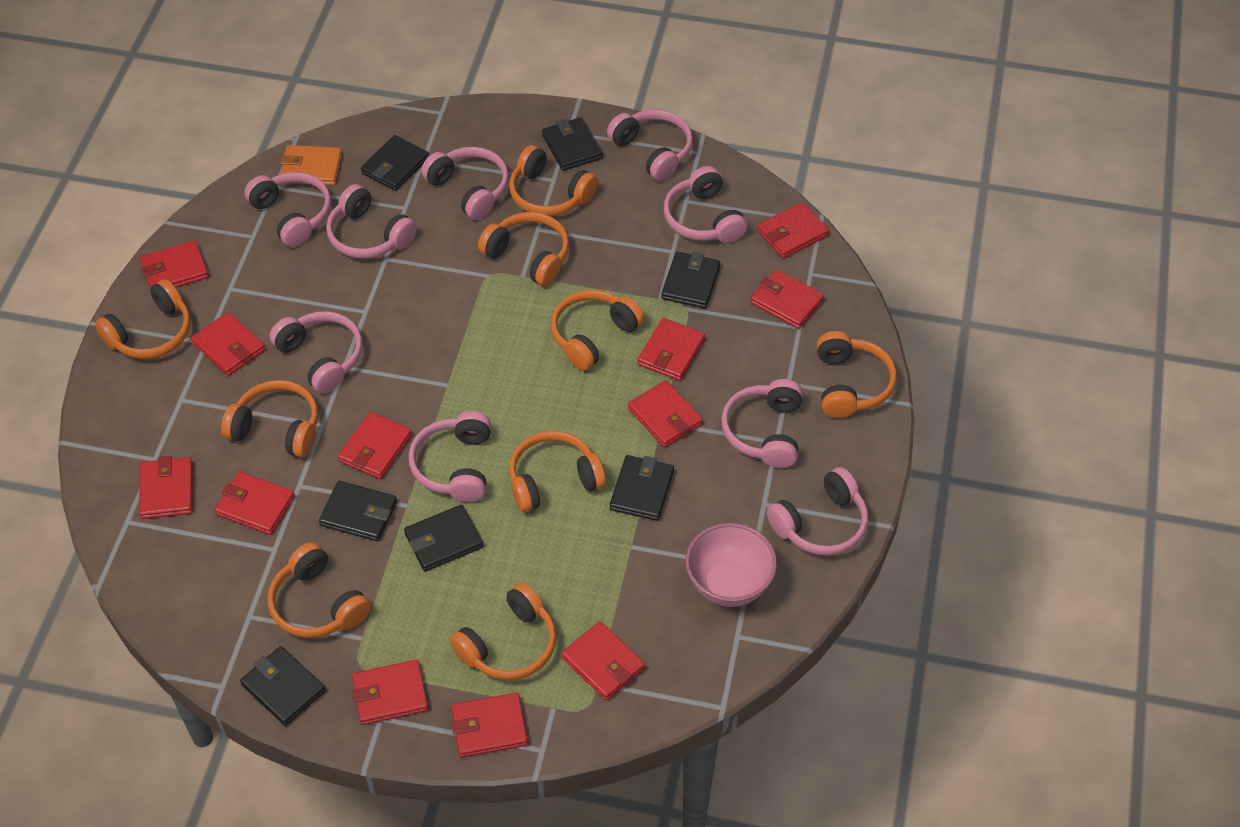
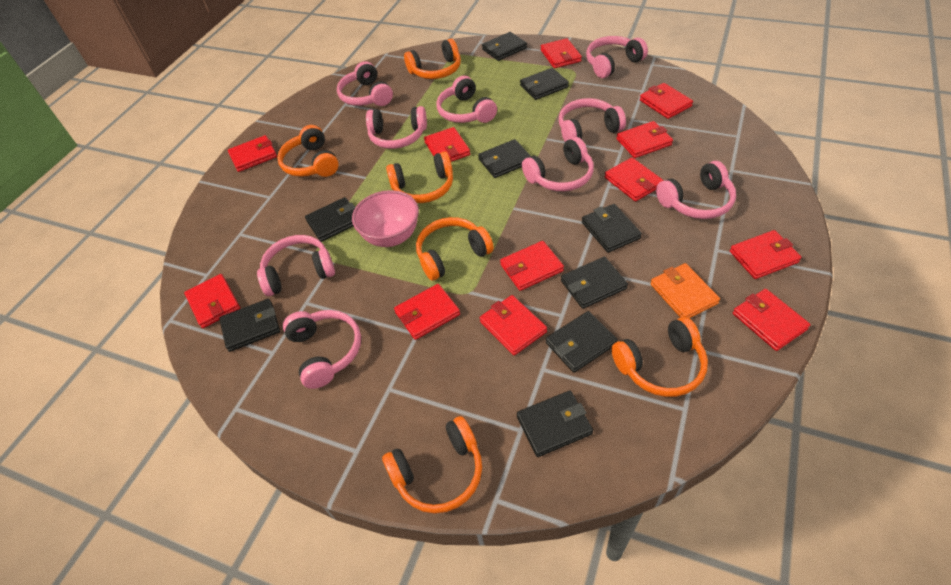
black wallet: 7 -> 9
orange headphones: 9 -> 6

